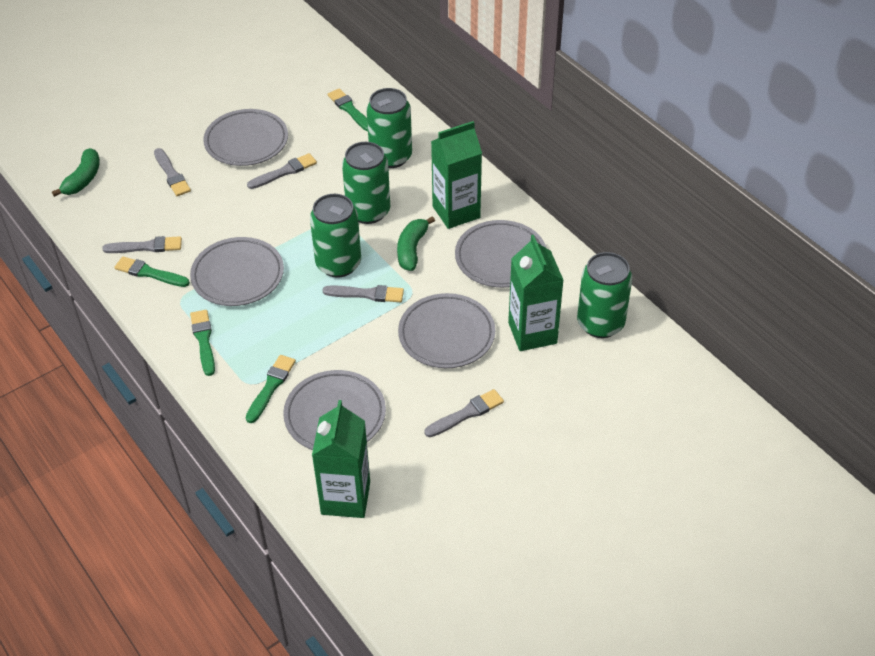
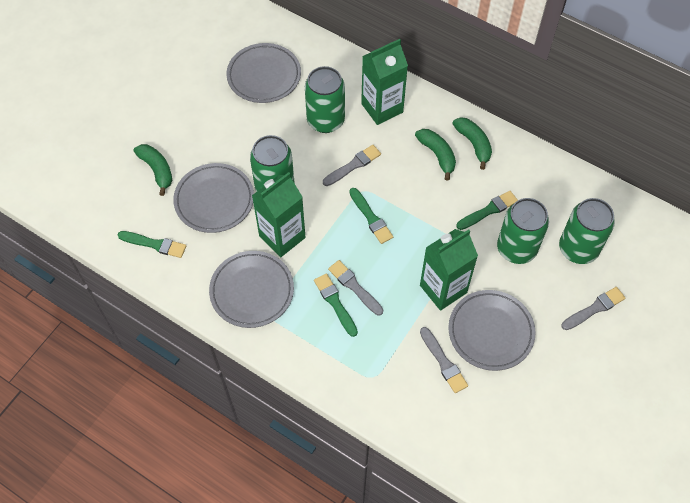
green banana: 2 -> 3
grey brush: 5 -> 4
grey plate: 5 -> 4

